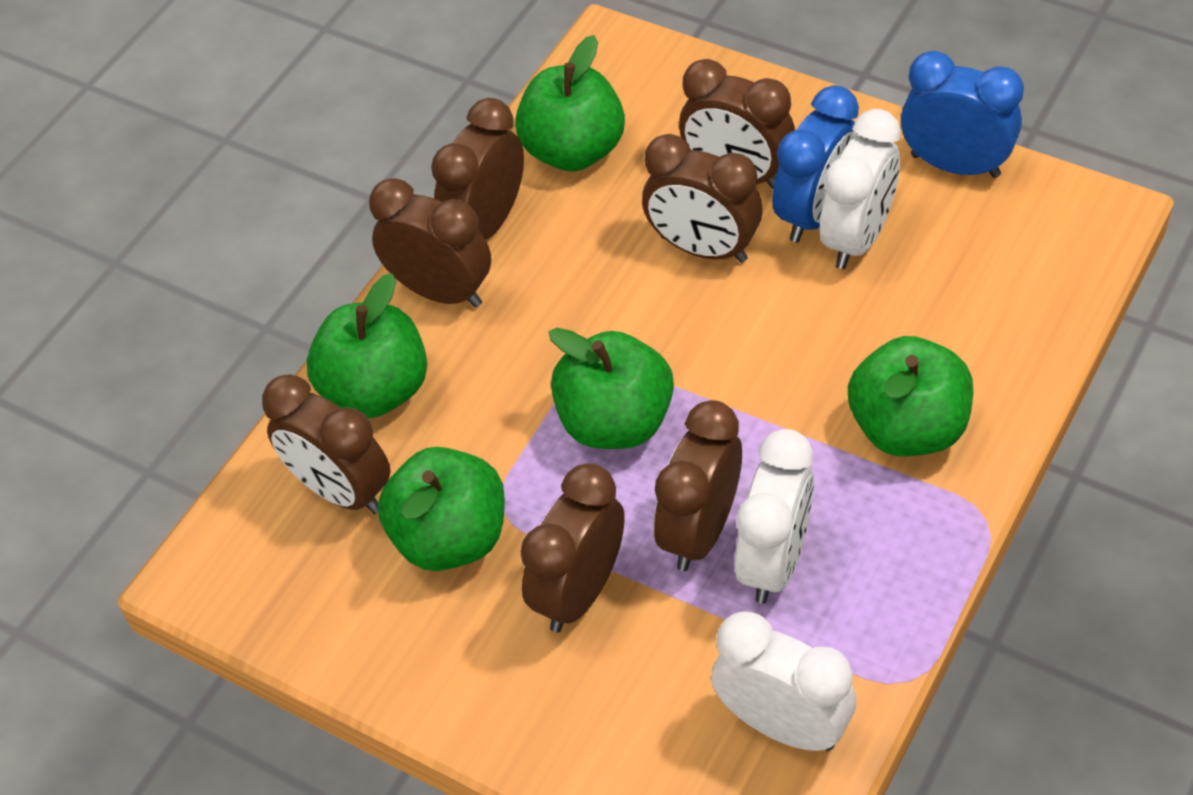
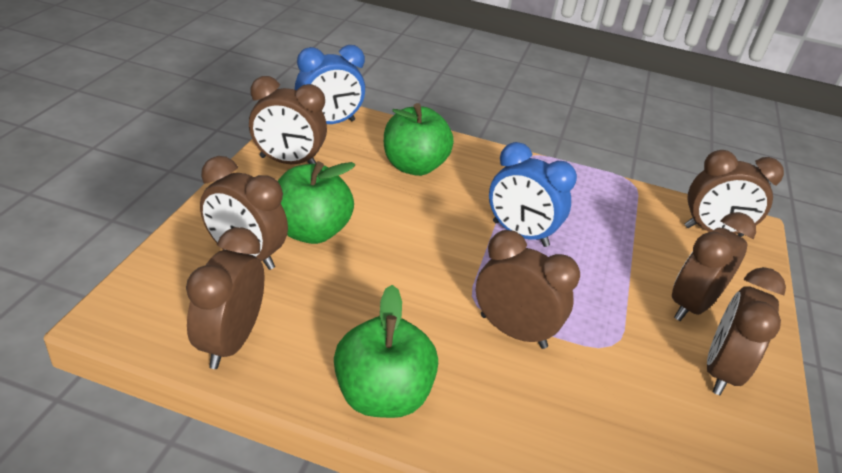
green apple: 5 -> 3
white clock: 3 -> 0

